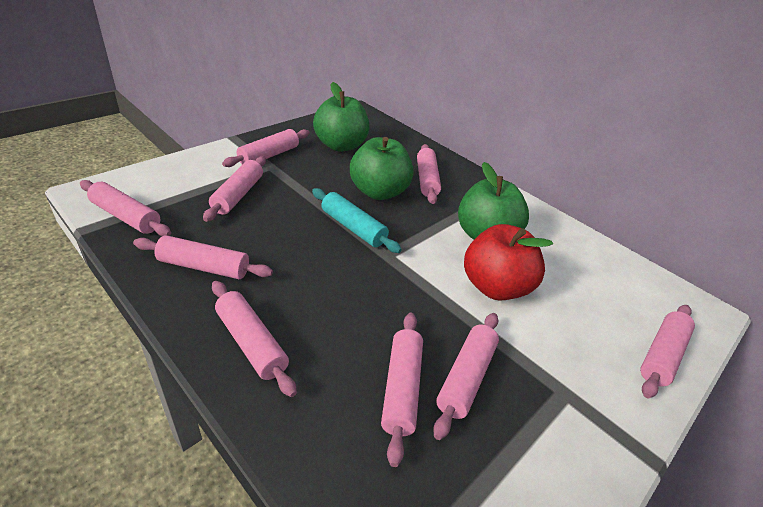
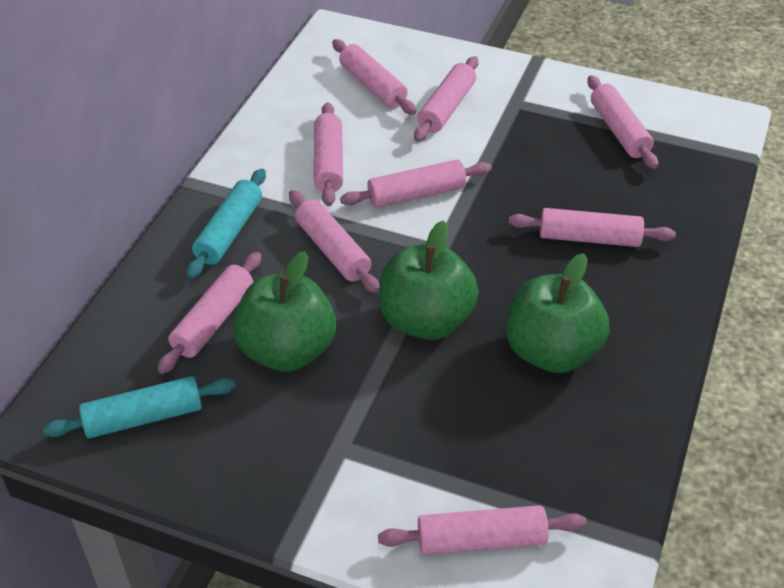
red apple: 1 -> 0
turquoise rolling pin: 1 -> 2

